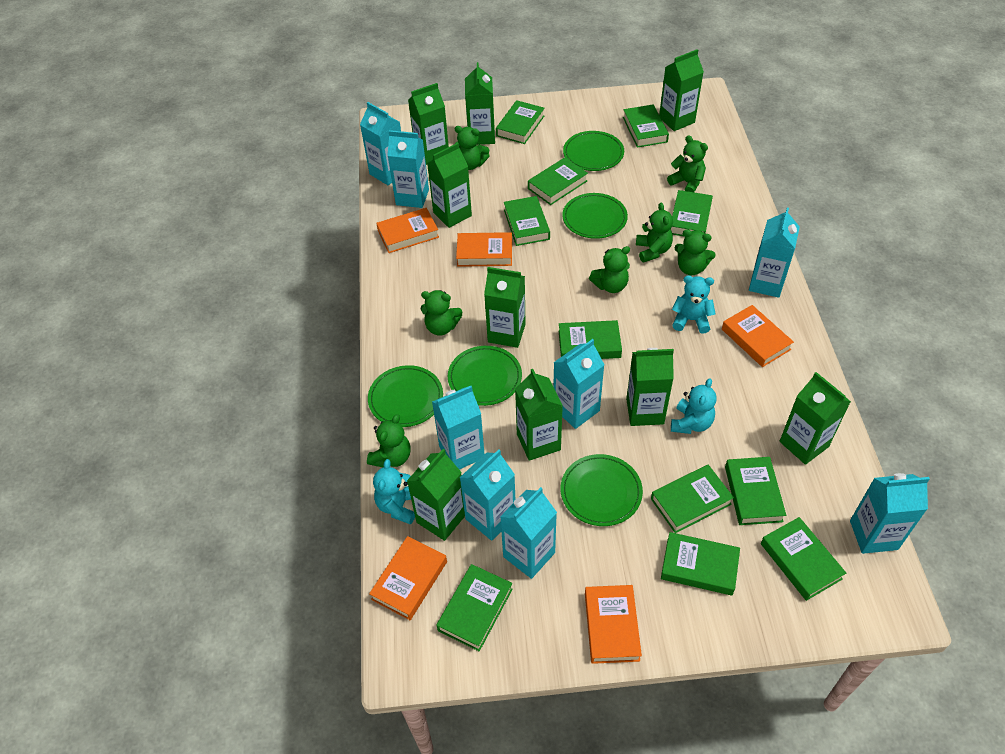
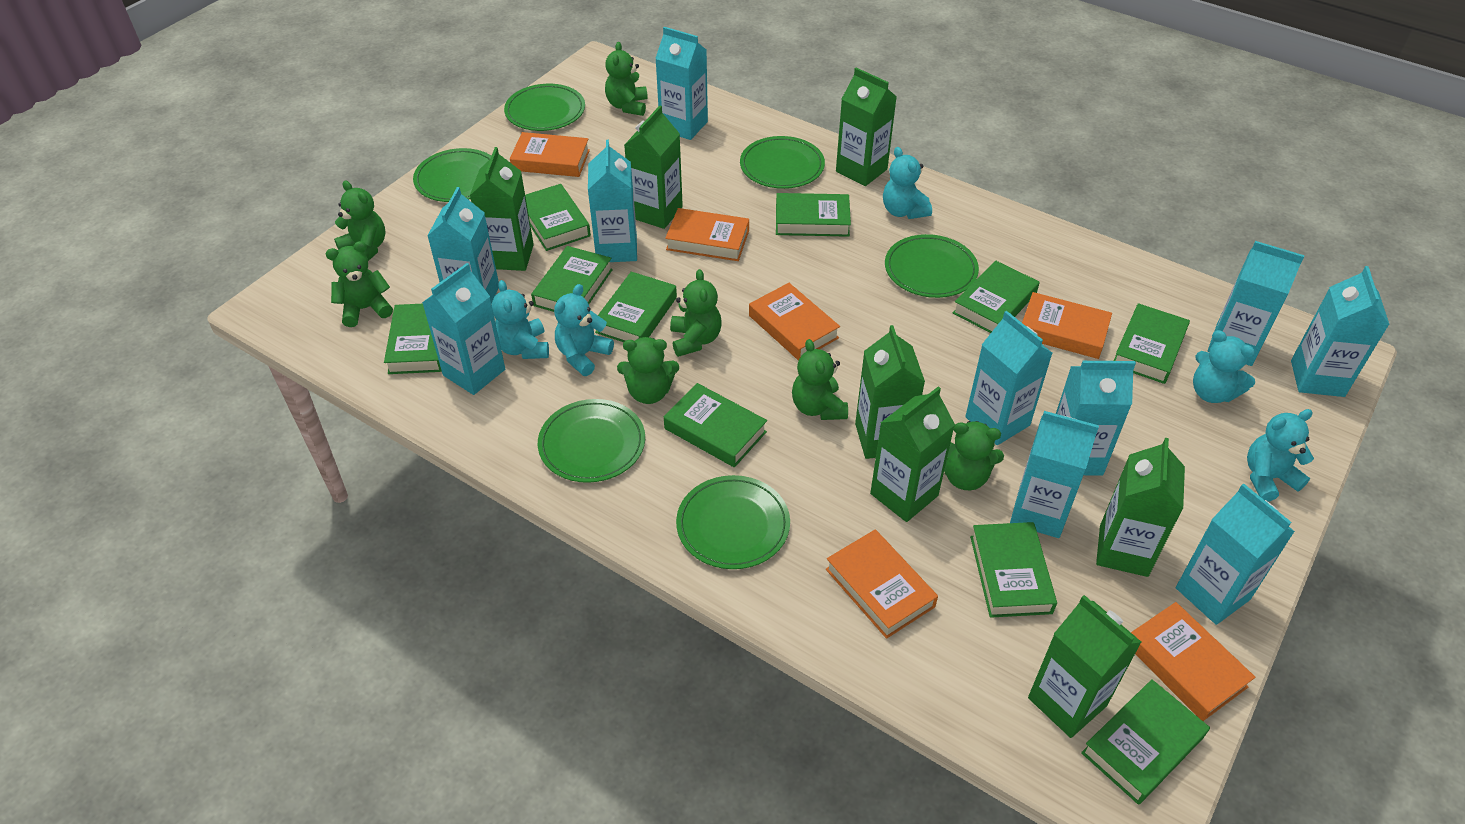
green book: 11 -> 10
green carton: 9 -> 7
green plate: 5 -> 6
orange book: 5 -> 6
turquoise carton: 8 -> 10
turquoise teddy bear: 3 -> 5

